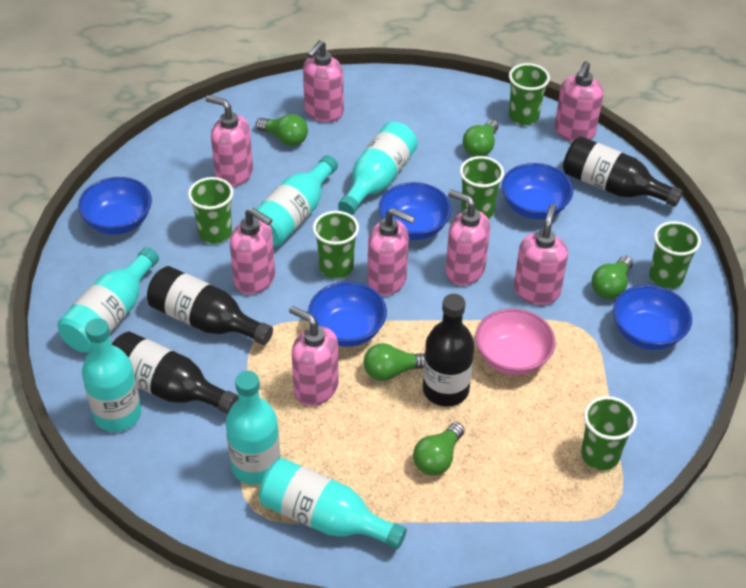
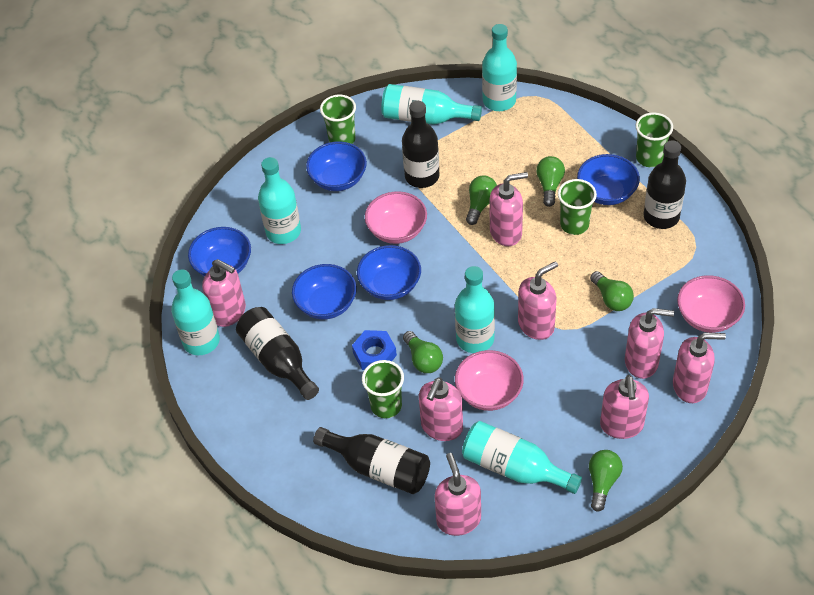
blue nut: 0 -> 1
green cup: 6 -> 4
pink bowl: 1 -> 3

